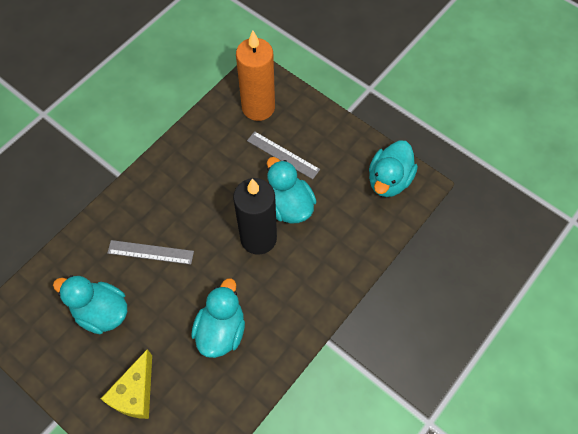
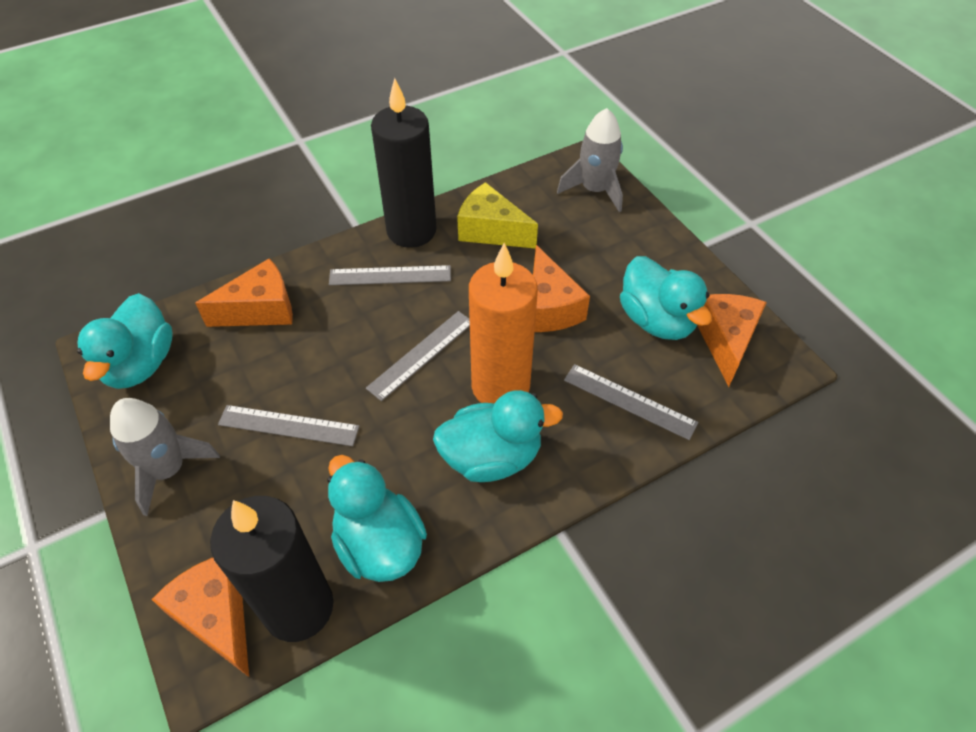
black candle: 1 -> 2
grey rocket: 0 -> 2
grey ruler: 2 -> 4
orange cheese: 0 -> 4

